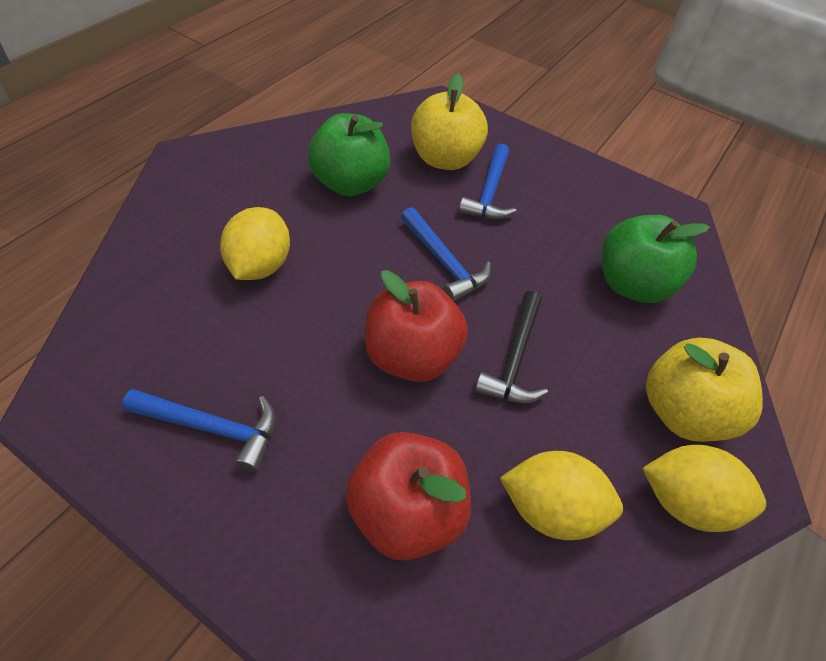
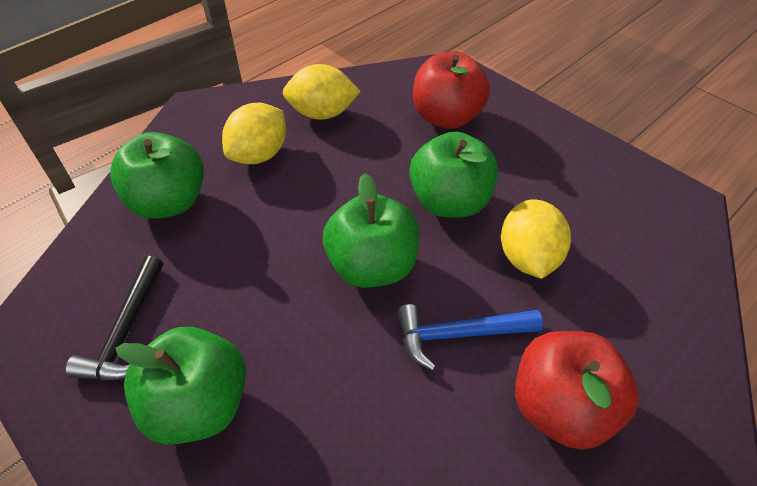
blue hammer: 3 -> 1
green apple: 2 -> 4
yellow apple: 2 -> 0

